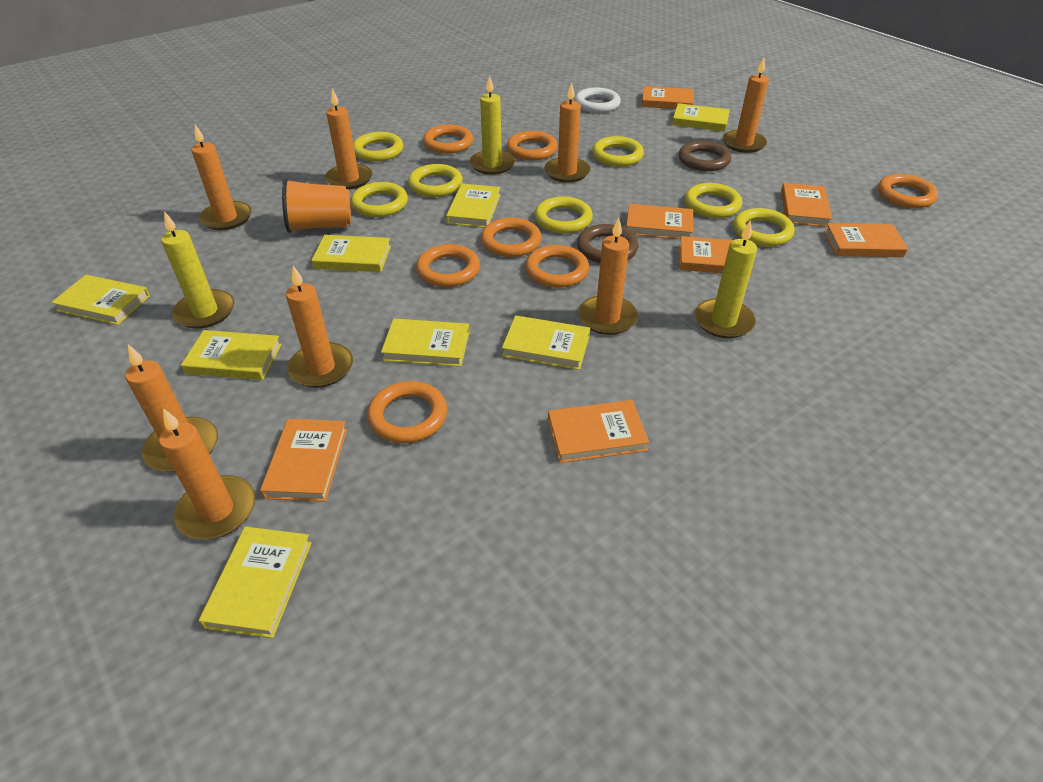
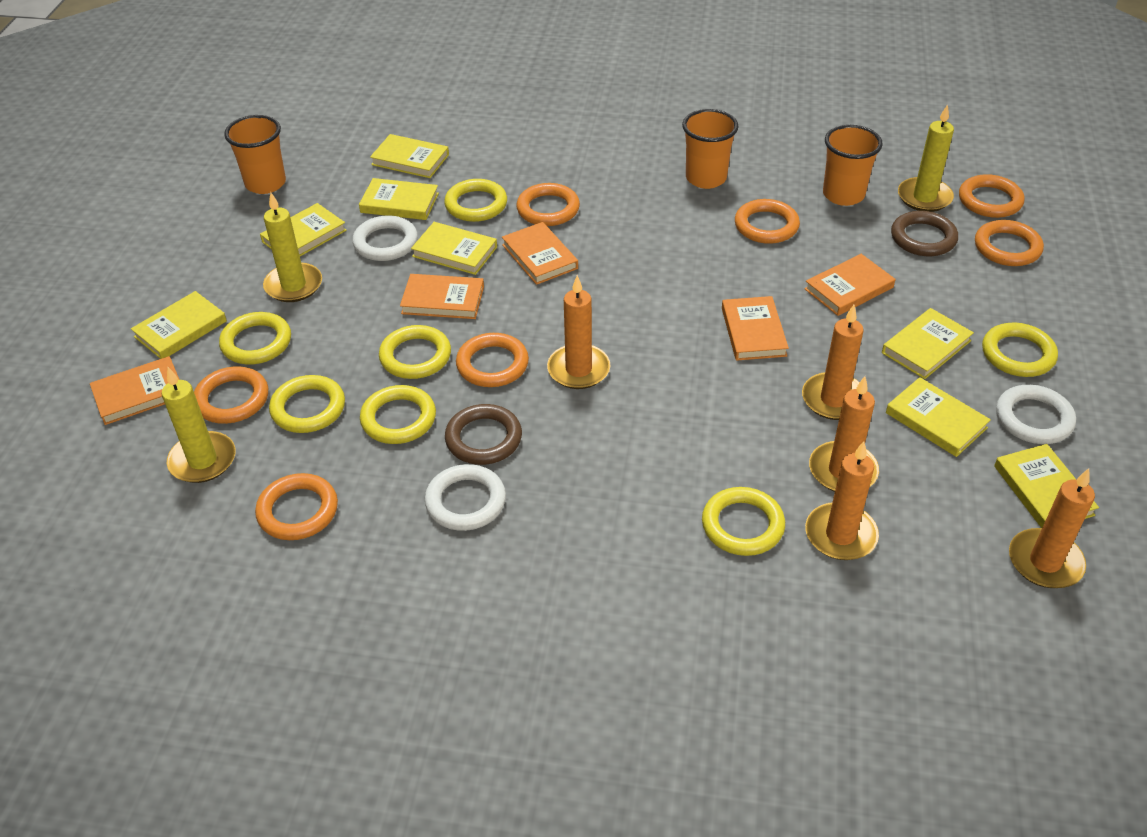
orange book: 7 -> 5
orange candle: 8 -> 5
orange cup: 1 -> 3
white ring: 1 -> 3

